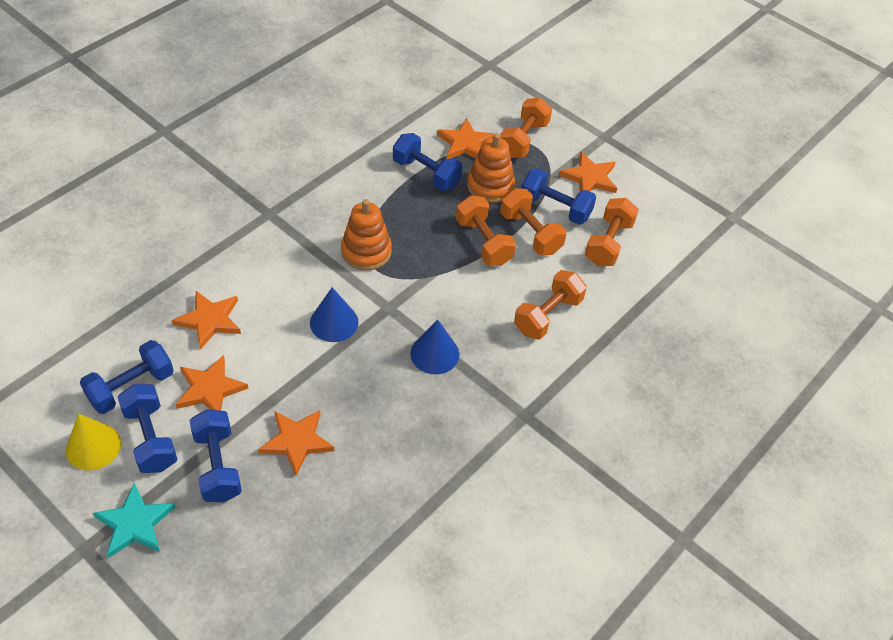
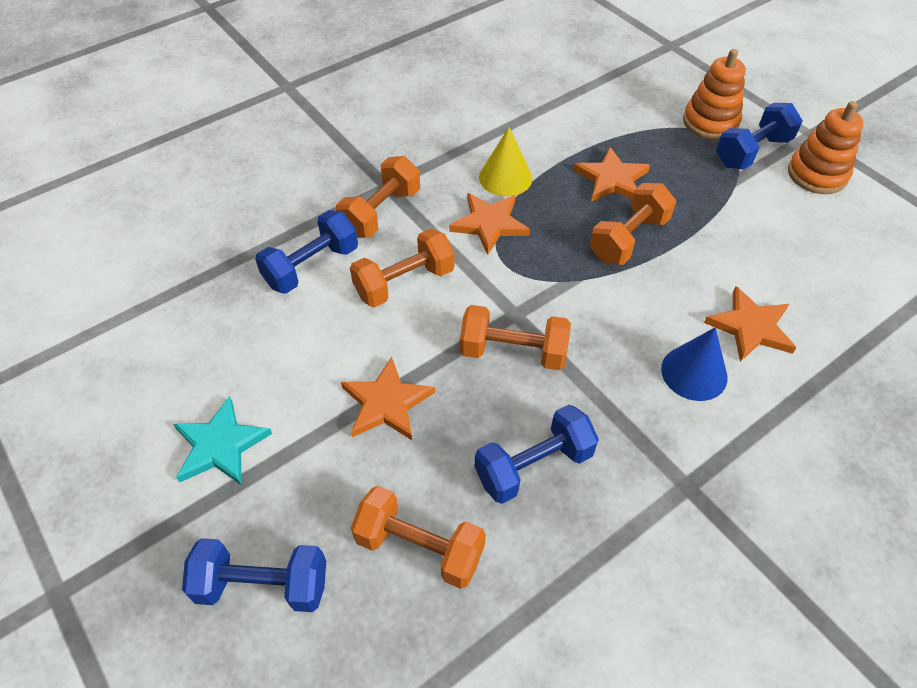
blue cone: 2 -> 1
blue dumbbell: 5 -> 4
orange star: 5 -> 4

